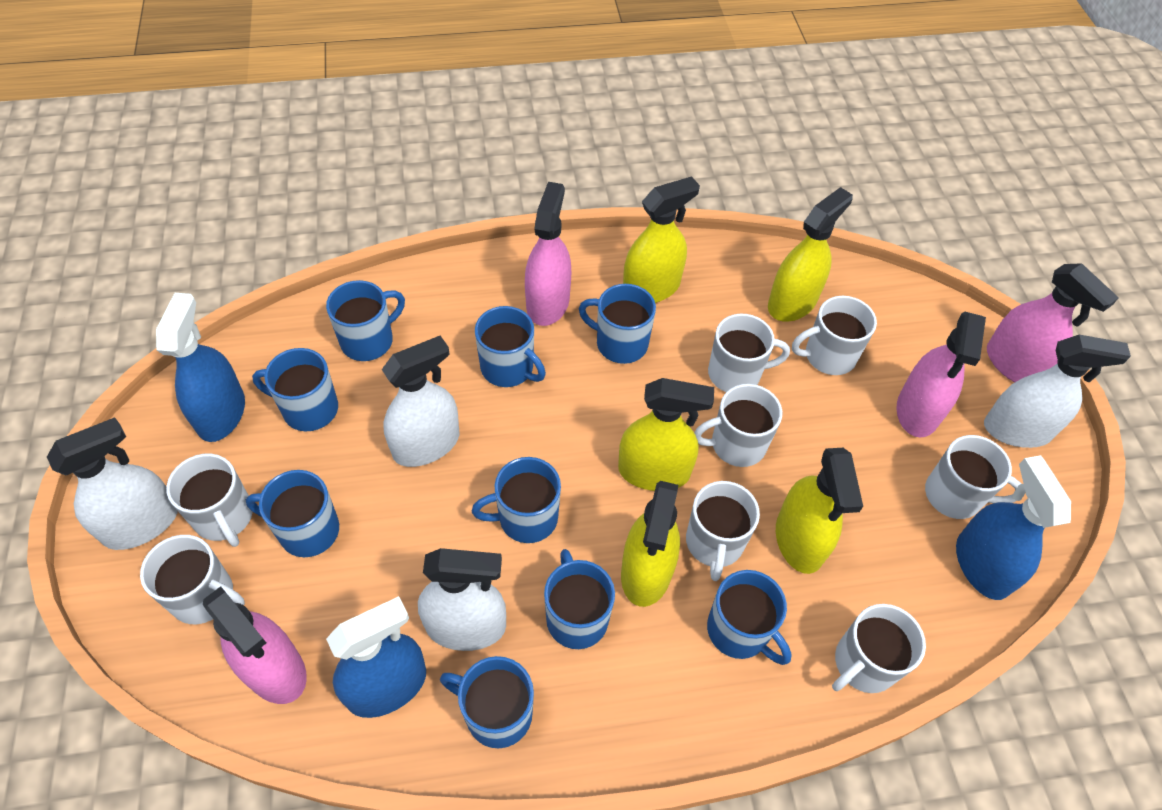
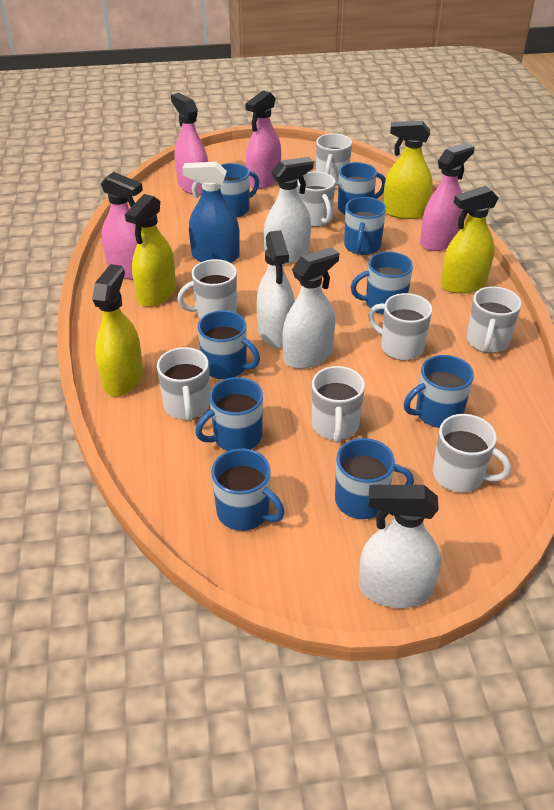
blue spray bottle: 3 -> 1
yellow spray bottle: 5 -> 4

